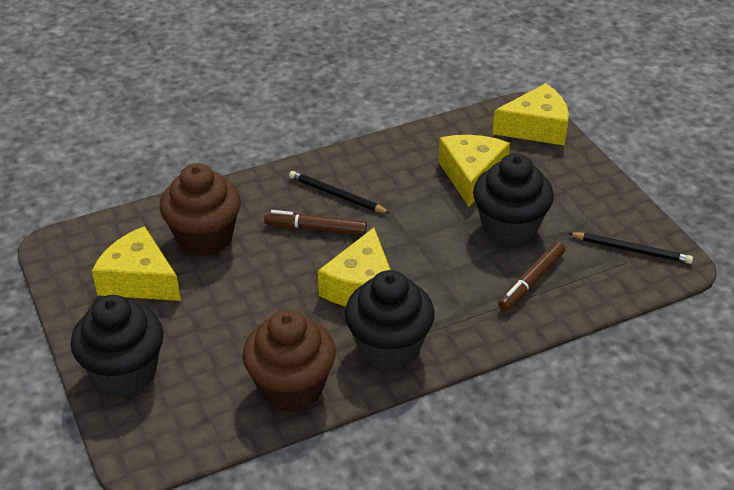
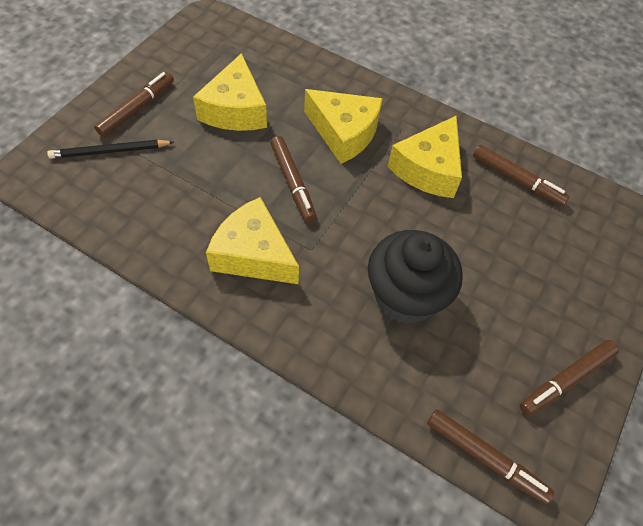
black cupcake: 3 -> 1
black pencil: 2 -> 1
brown cupcake: 2 -> 0
brown marker: 2 -> 5

